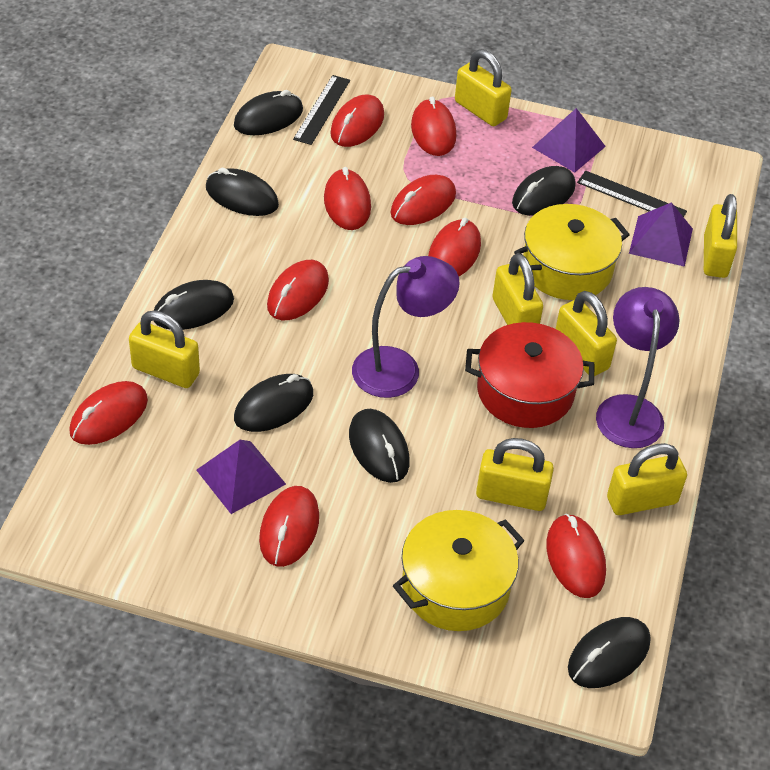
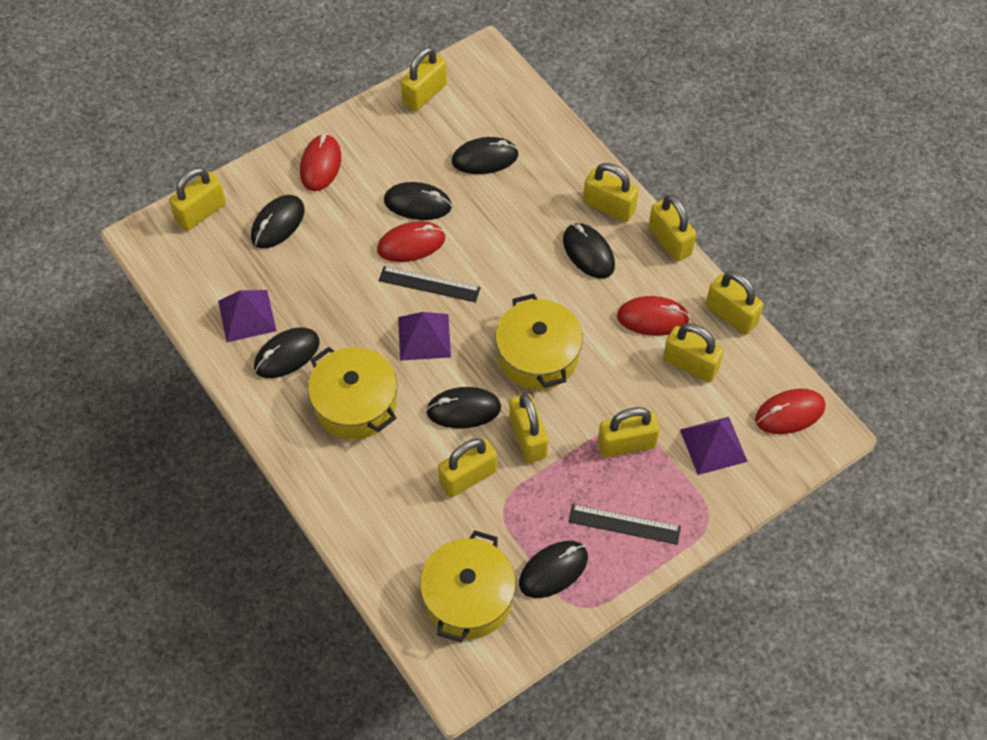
purple lamp: 2 -> 0
red mouse: 9 -> 4
red pot: 1 -> 0
yellow padlock: 7 -> 9
yellow pot: 2 -> 3

